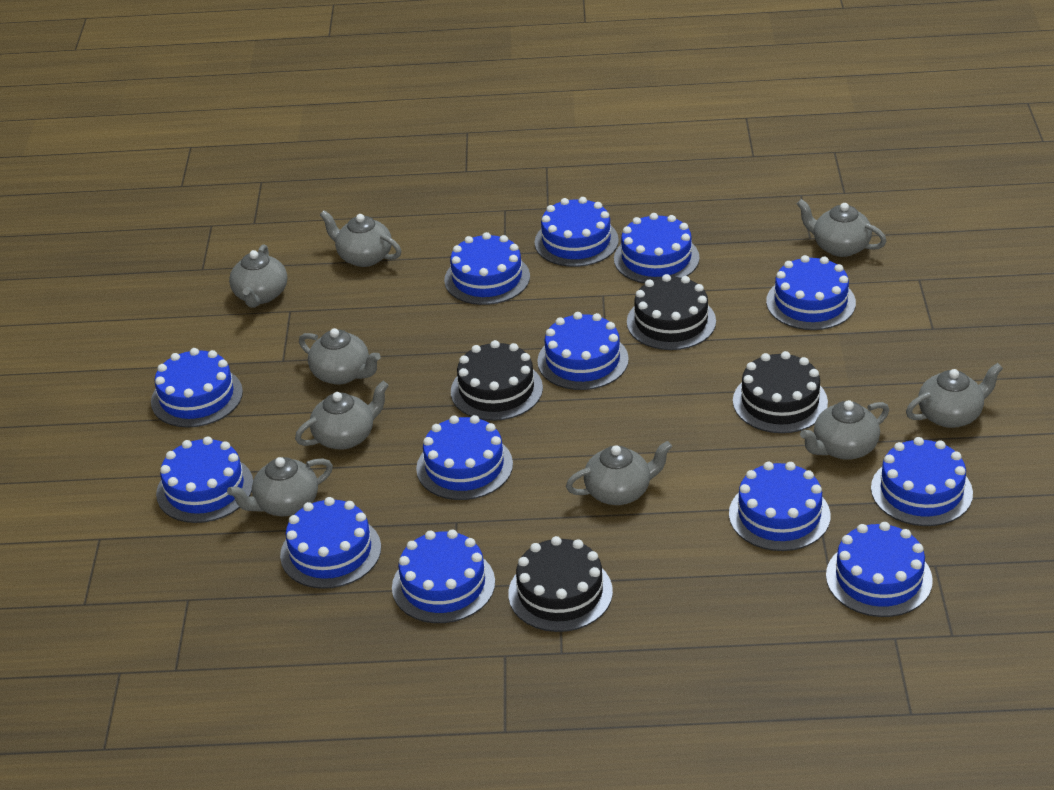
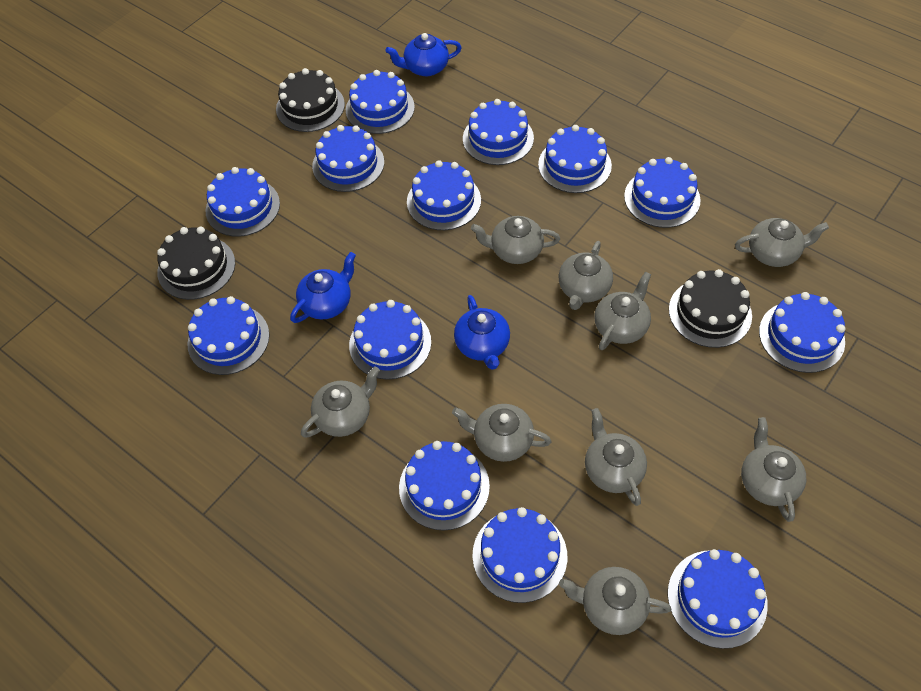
black cake: 4 -> 3
blue teapot: 0 -> 3

